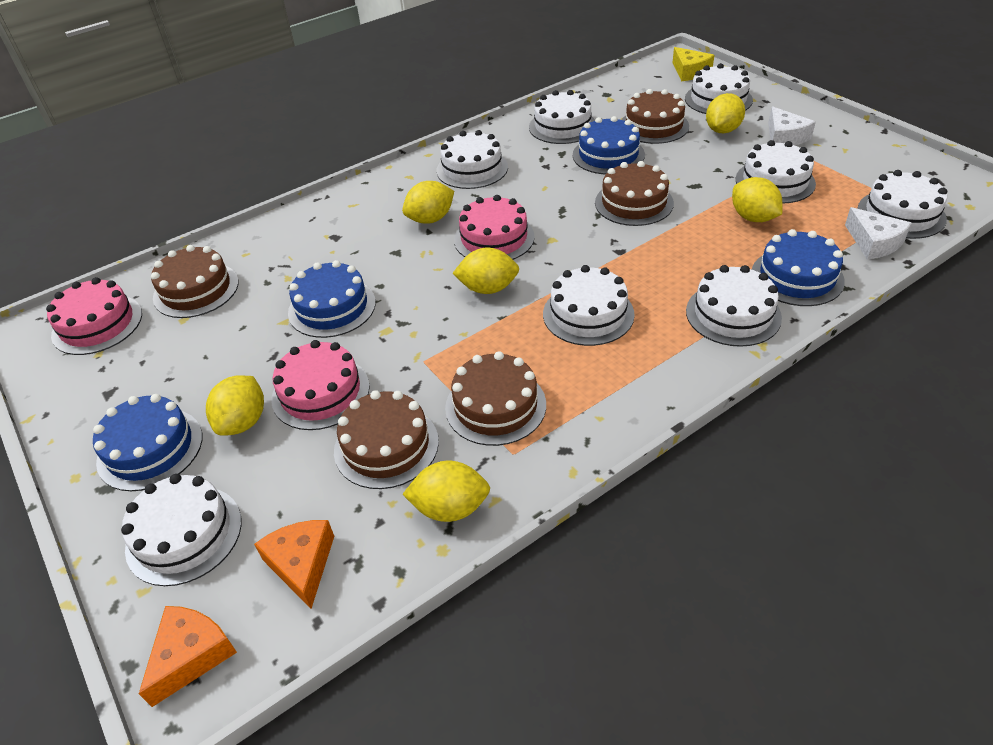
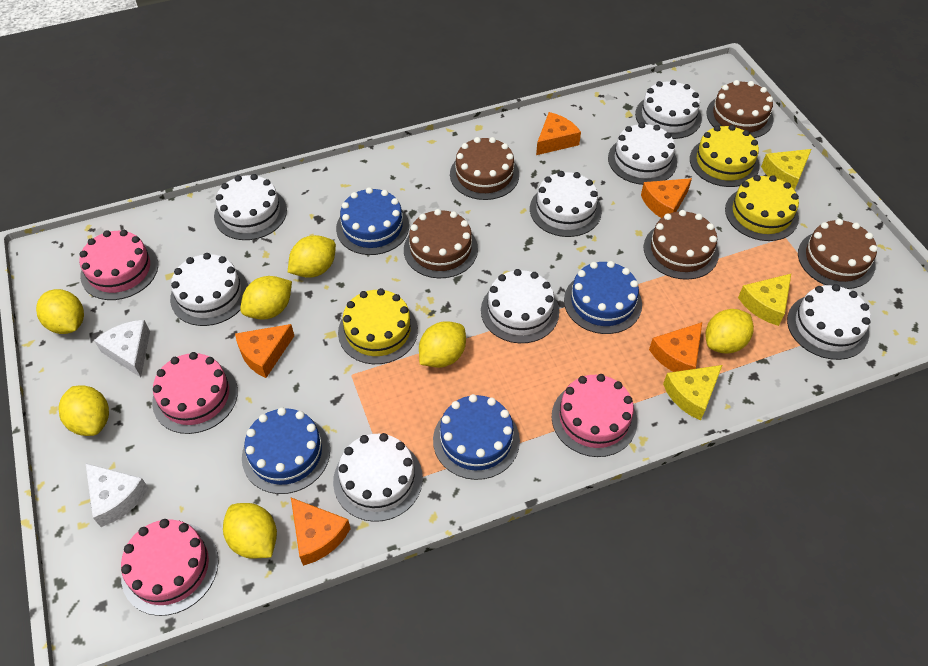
orange cheese: 2 -> 5
pink cake: 3 -> 4
yellow cake: 0 -> 3
yellow cheese: 1 -> 3
yellow lemon: 6 -> 7

